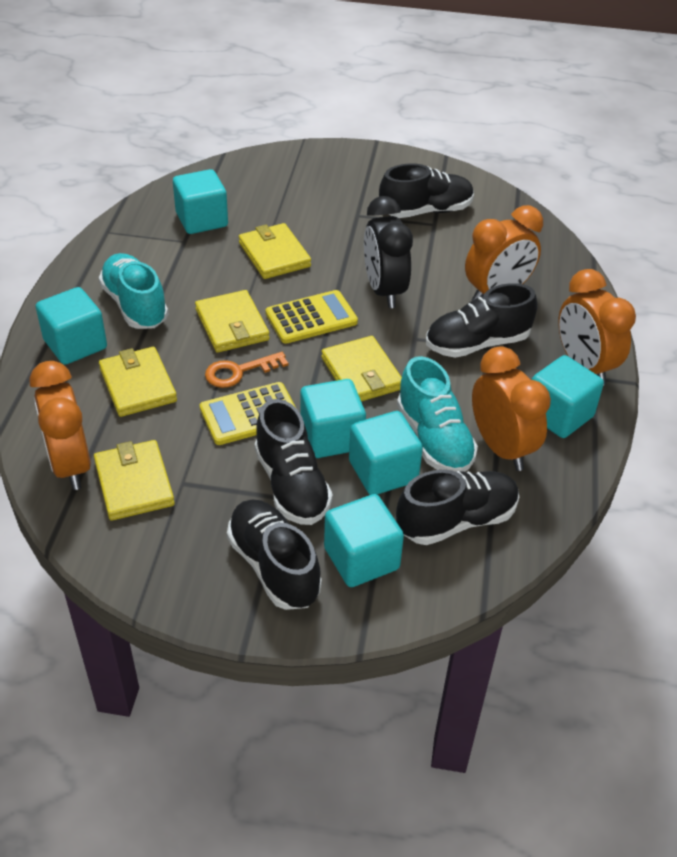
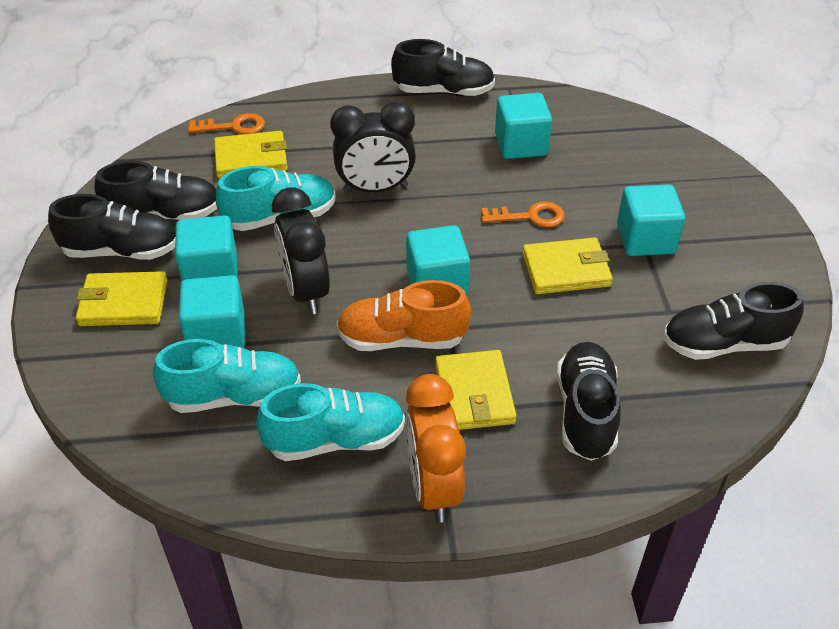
black clock: 1 -> 2
orange clock: 4 -> 1
orange key: 1 -> 2
orange shoe: 0 -> 1
turquoise cube: 6 -> 5
turquoise shoe: 2 -> 3
yellow calculator: 2 -> 0
yellow wallet: 5 -> 4

